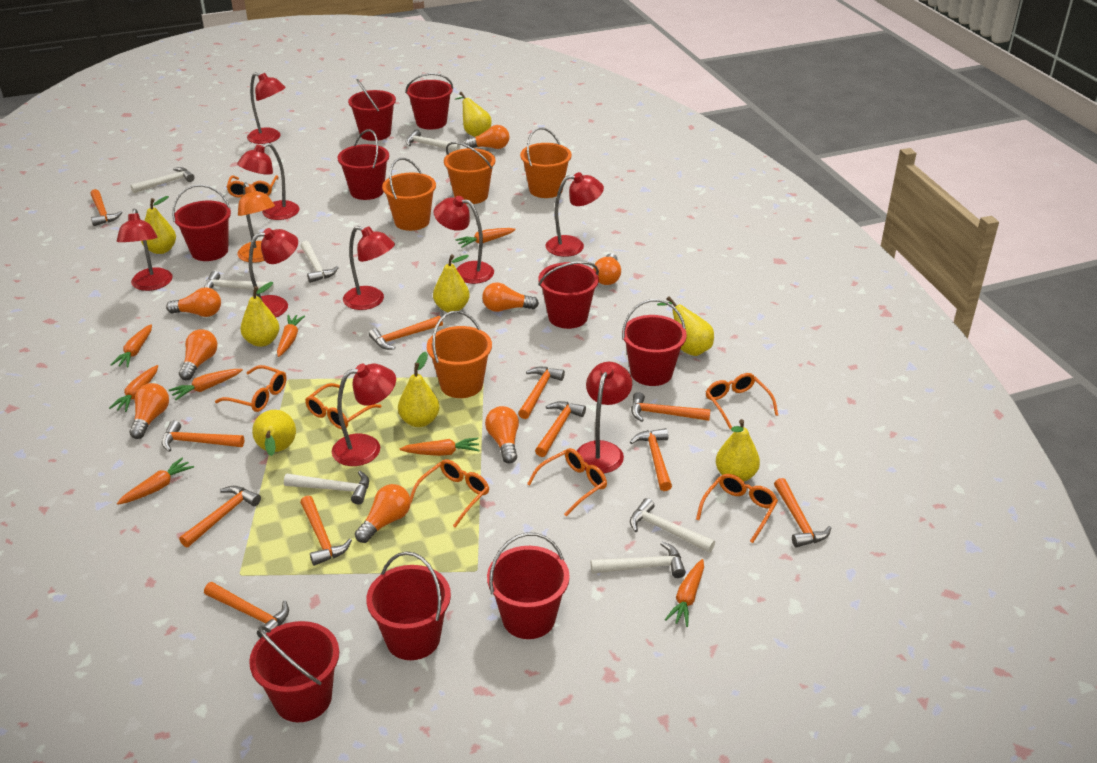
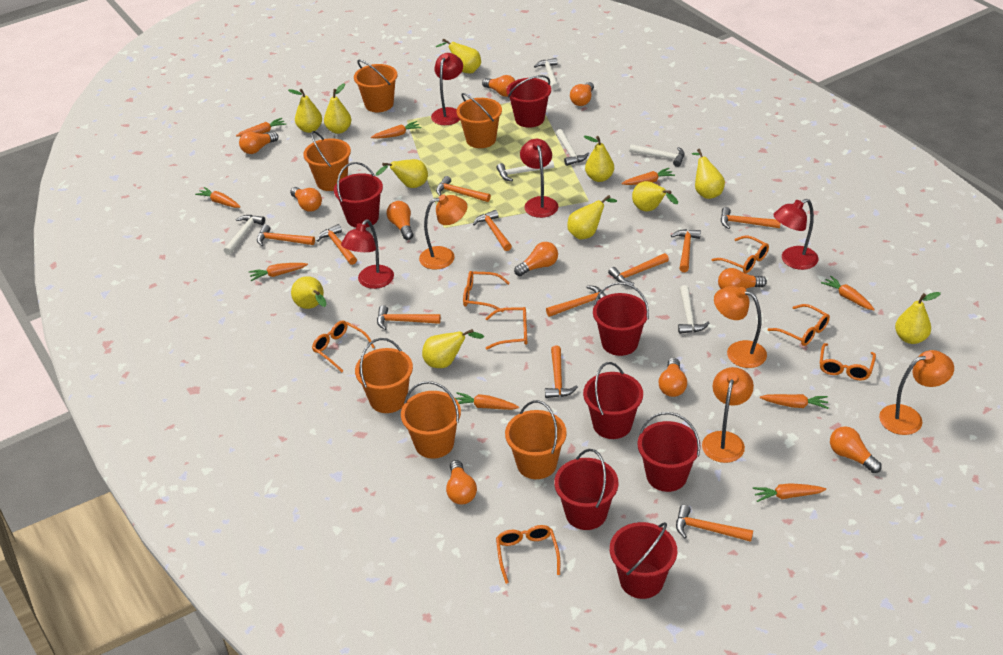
orange bucket: 4 -> 6
orange carrot: 8 -> 9
orange lamp: 1 -> 4
orange light bulb: 8 -> 10
red bucket: 9 -> 7
red lamp: 9 -> 4
white hammer: 7 -> 6
yellow pear: 8 -> 11

